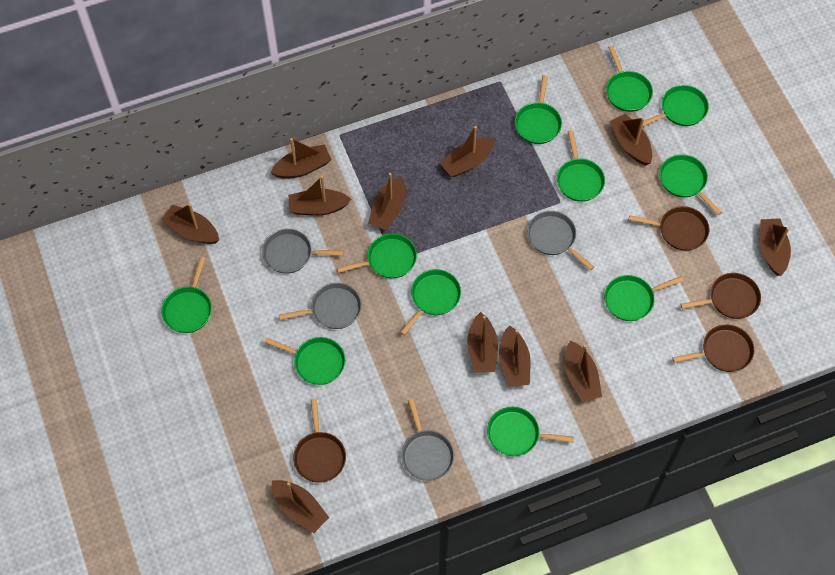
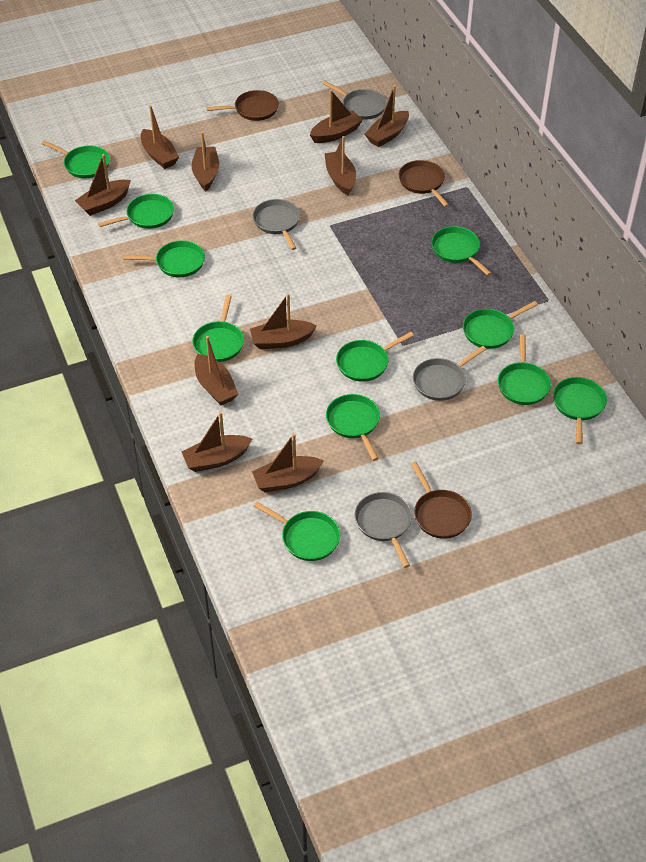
brown boat: 11 -> 10
brown pan: 4 -> 3

